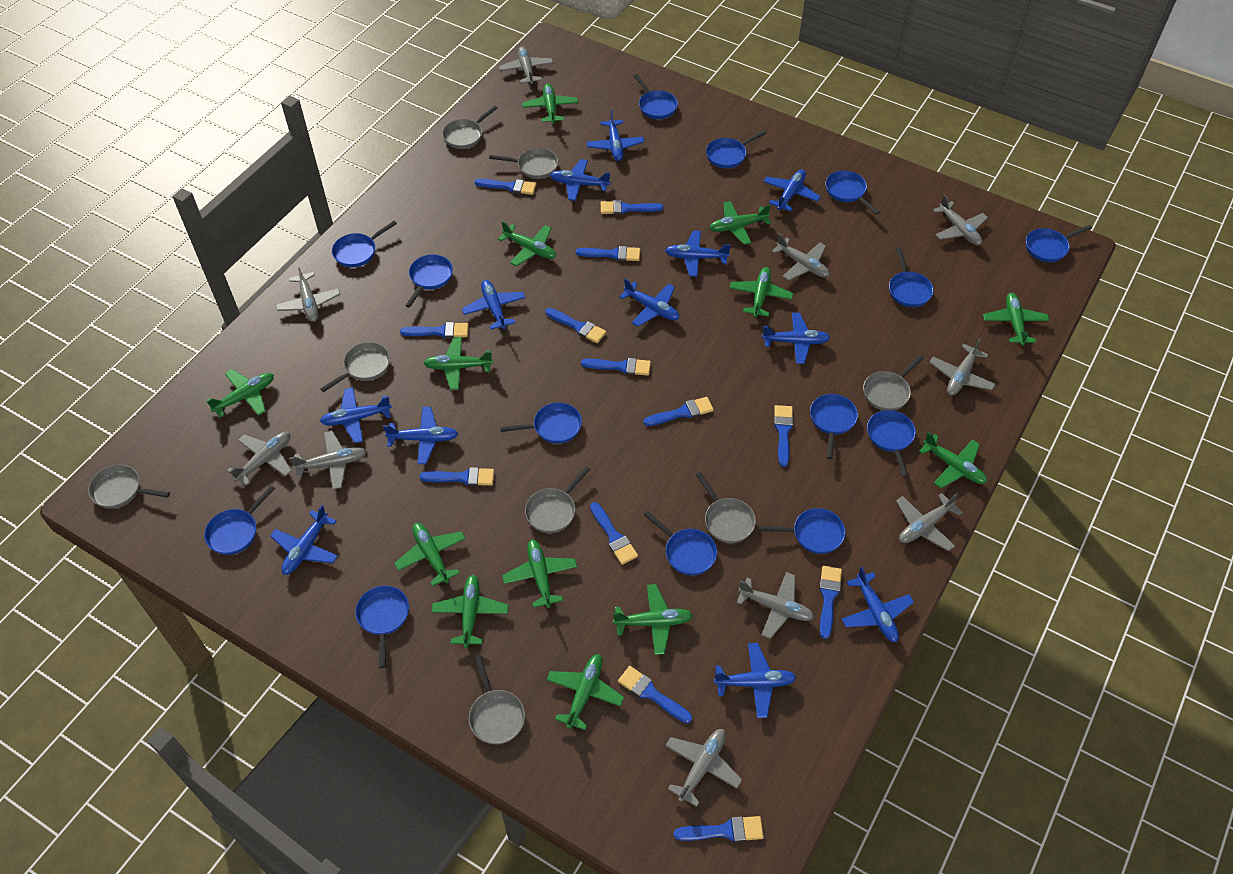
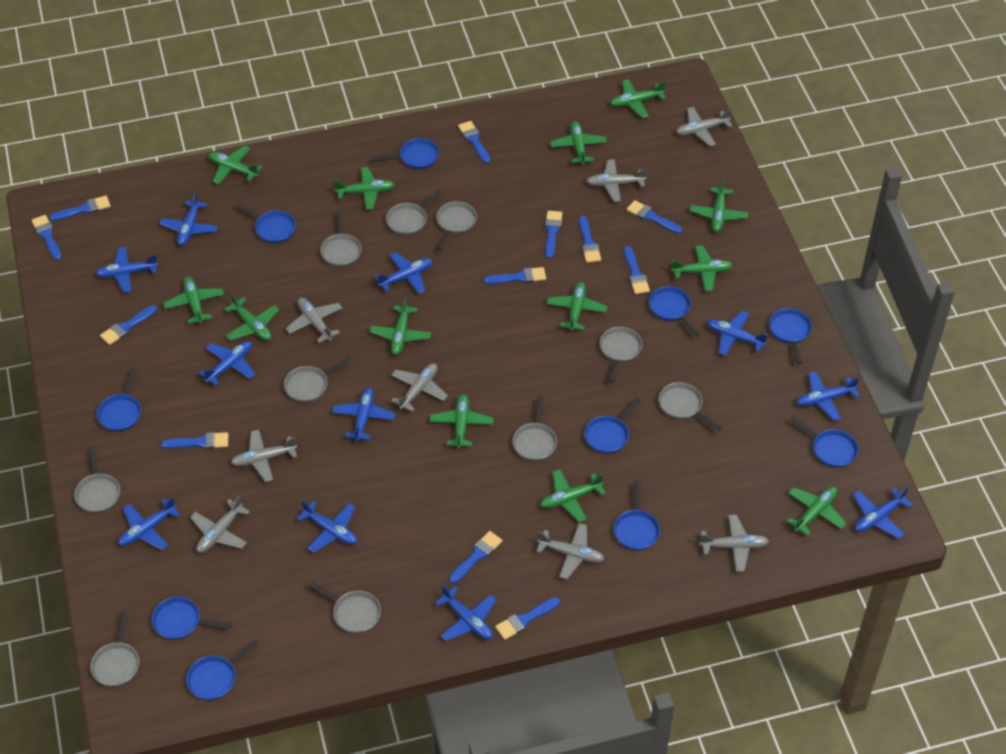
blue brush: 13 -> 12
blue pan: 14 -> 10
blue plane: 12 -> 11
grey pan: 8 -> 10
grey plane: 10 -> 8

